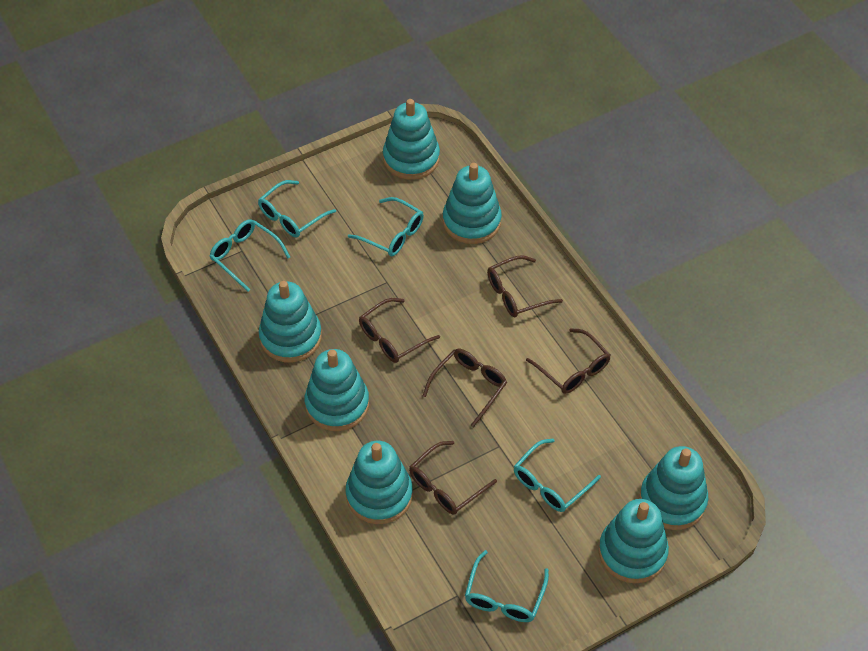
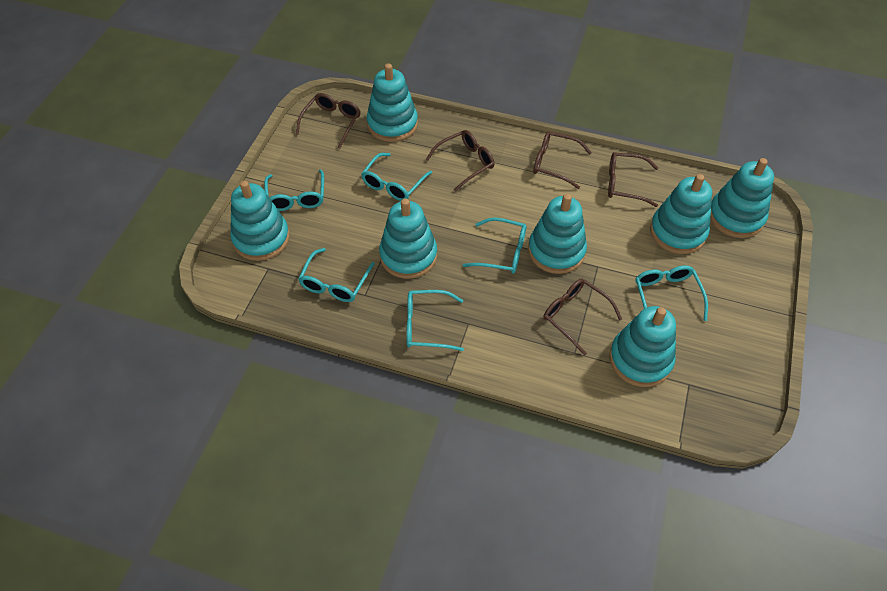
turquoise glasses: 5 -> 6

